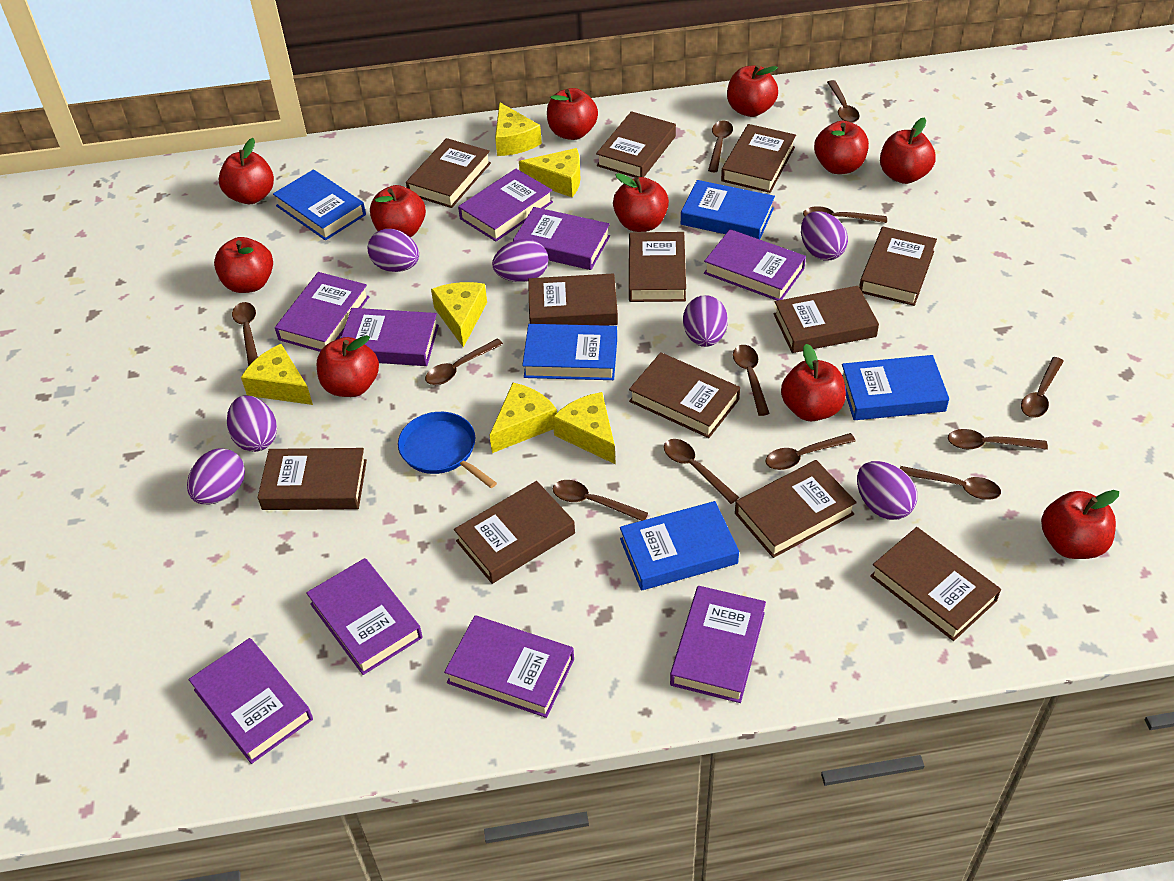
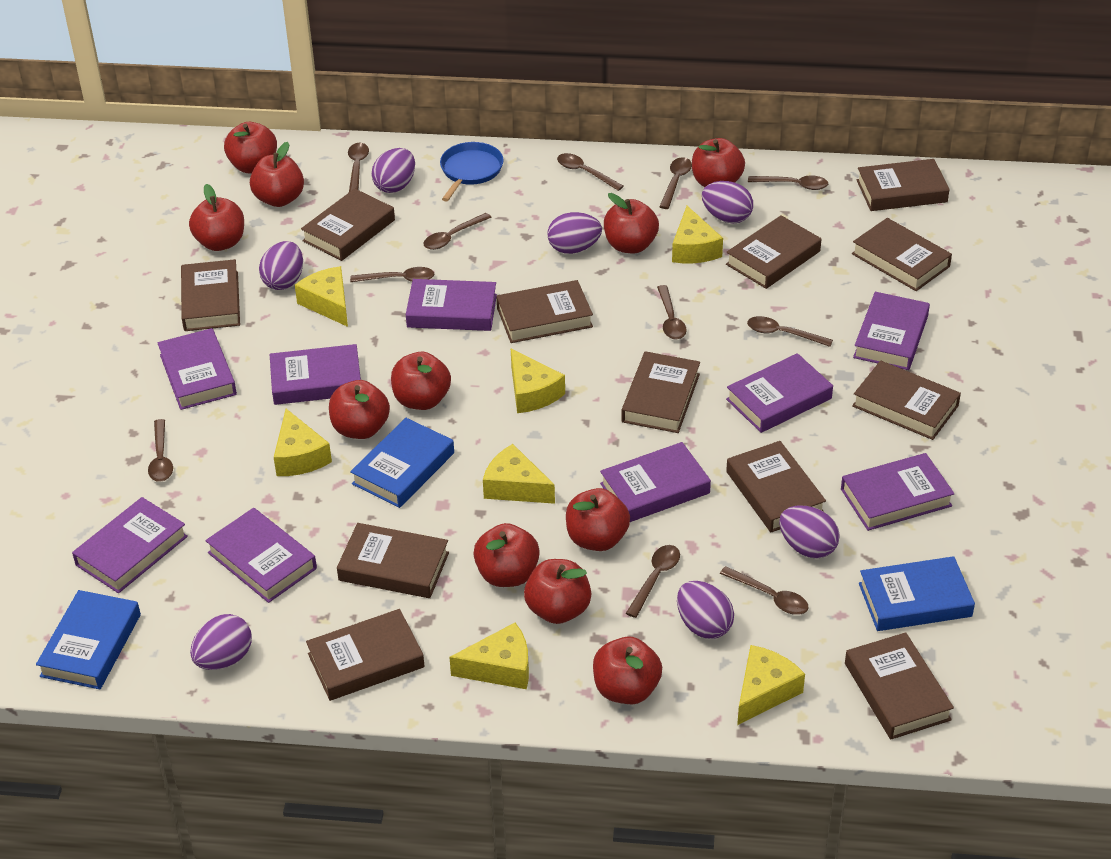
blue book: 5 -> 3
brown spoon: 12 -> 11
yellow cheese: 6 -> 7

